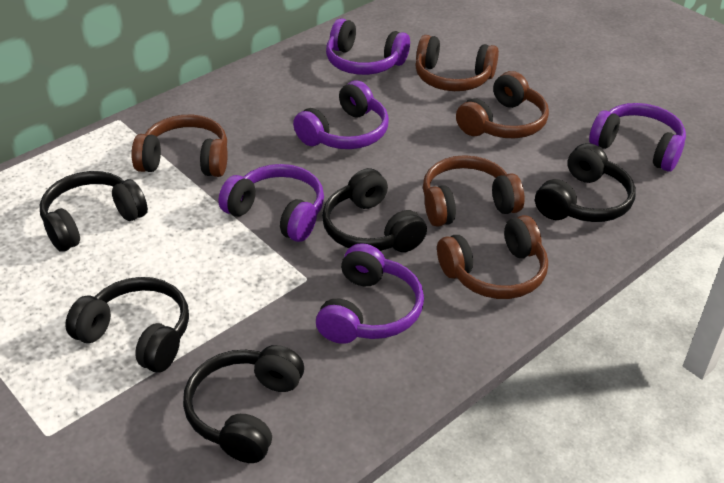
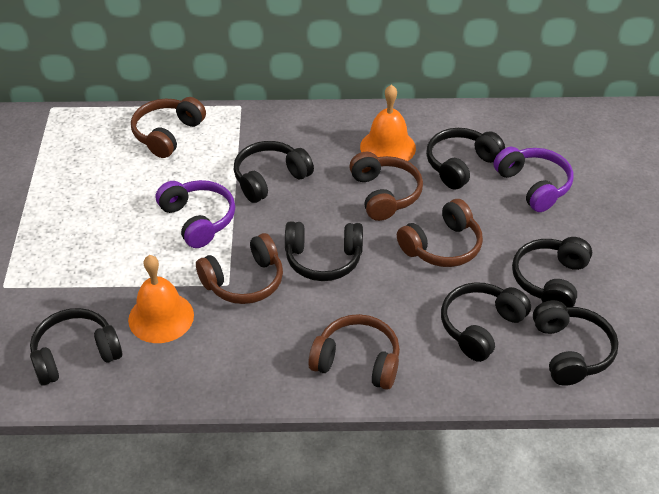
black headphones: 5 -> 7
orange bell: 0 -> 2
purple headphones: 5 -> 2

